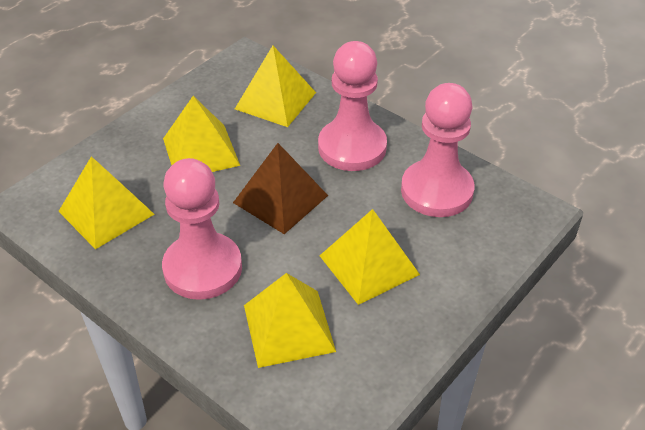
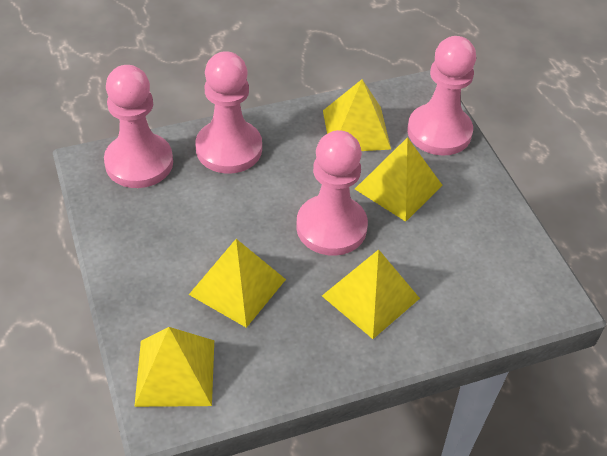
brown pyramid: 1 -> 0
pink pawn: 3 -> 4

